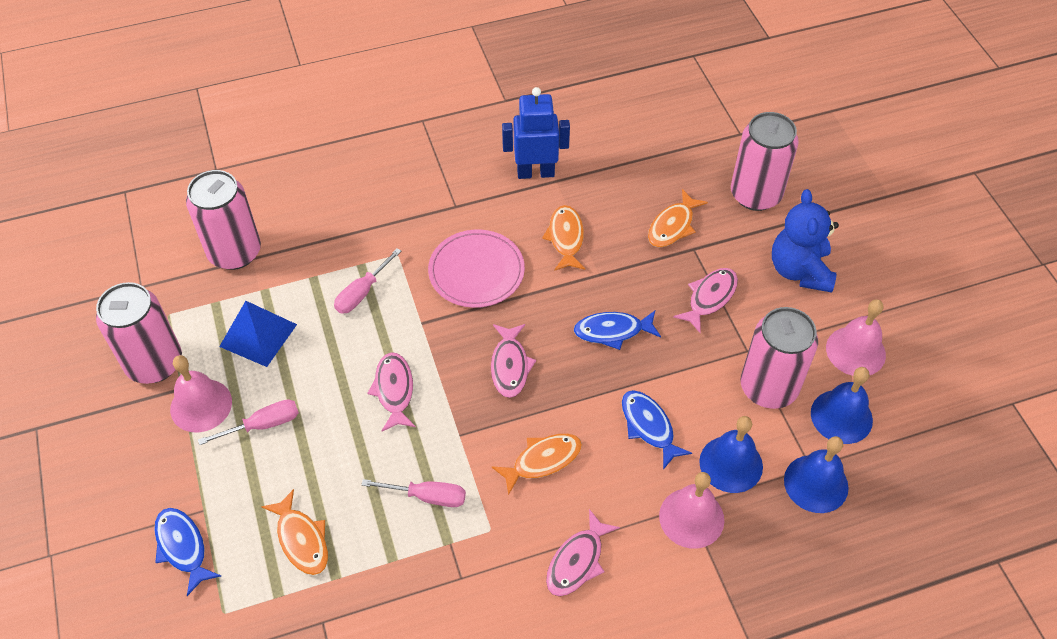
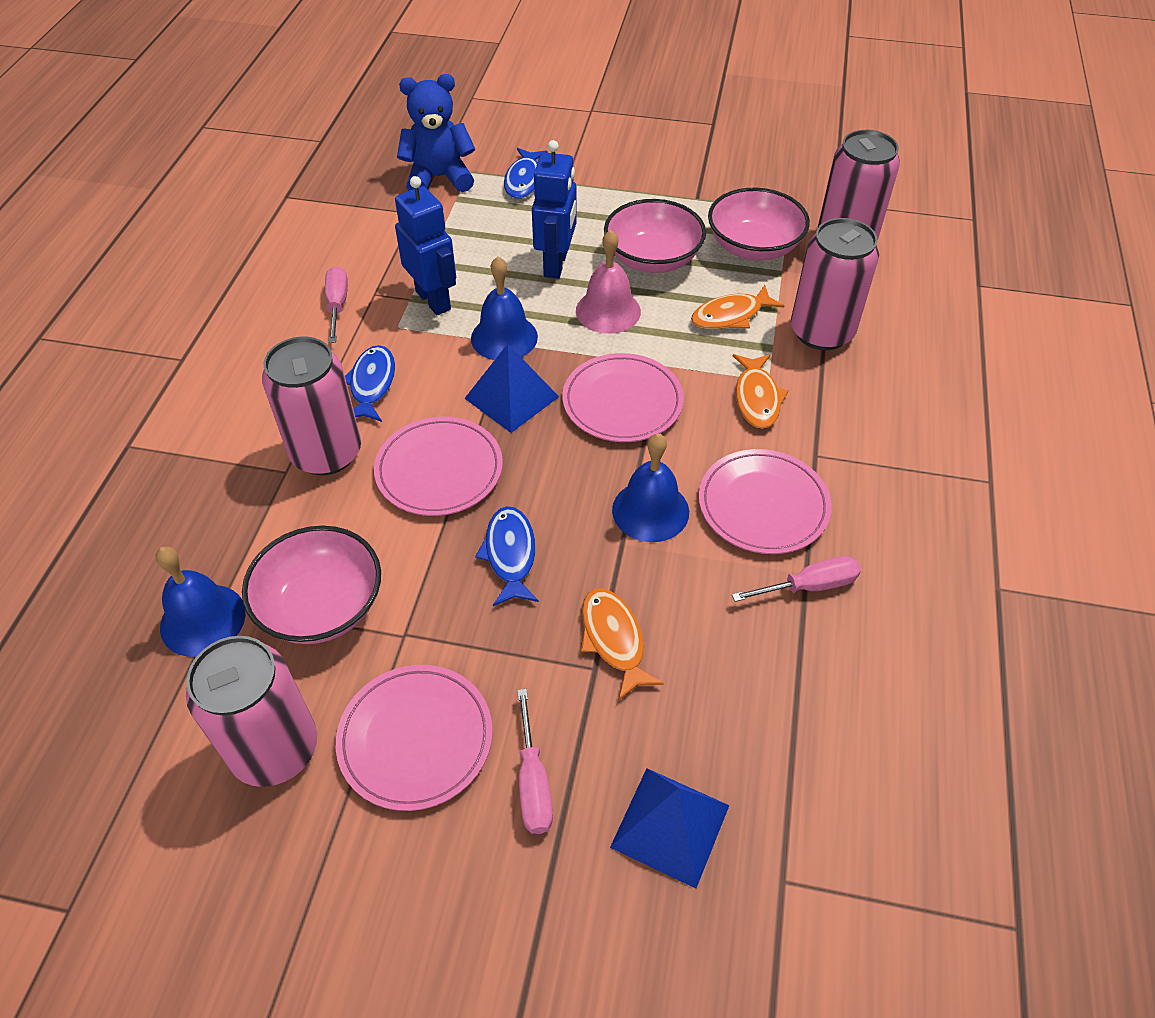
blue pyramid: 1 -> 2
blue robot: 1 -> 2
orange fish: 4 -> 3
pink bell: 3 -> 1
pink bowl: 0 -> 3
pink fish: 4 -> 0
pink plate: 1 -> 4

